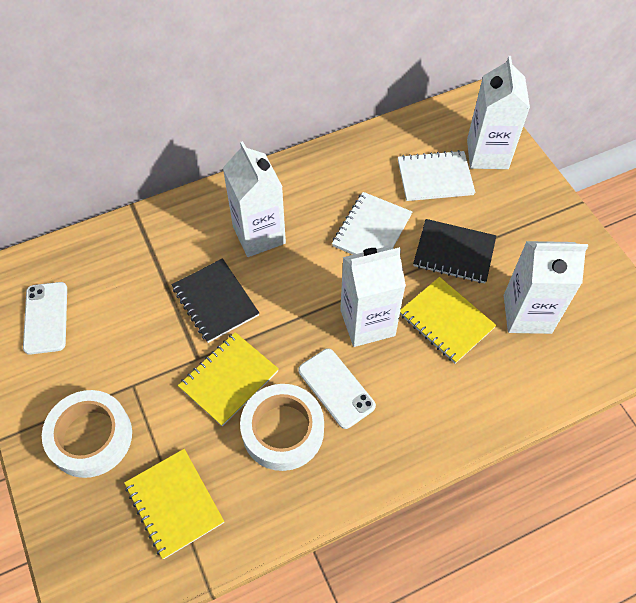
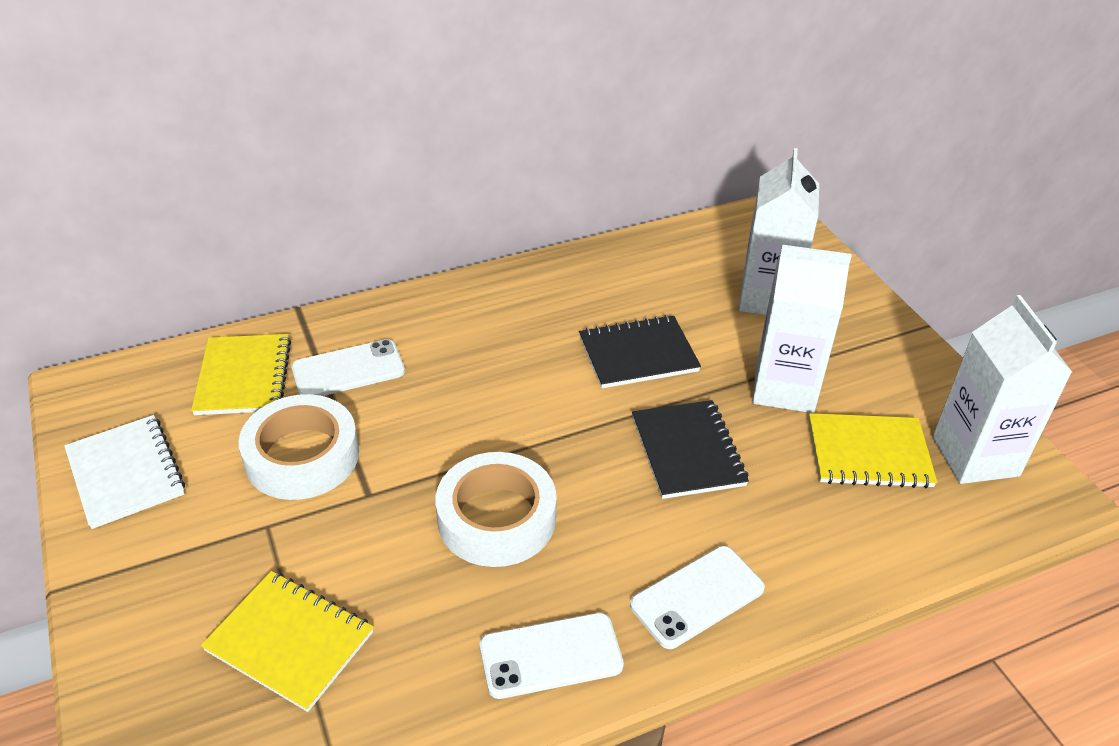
white carton: 4 -> 3
white notebook: 2 -> 1
white phone: 2 -> 3

